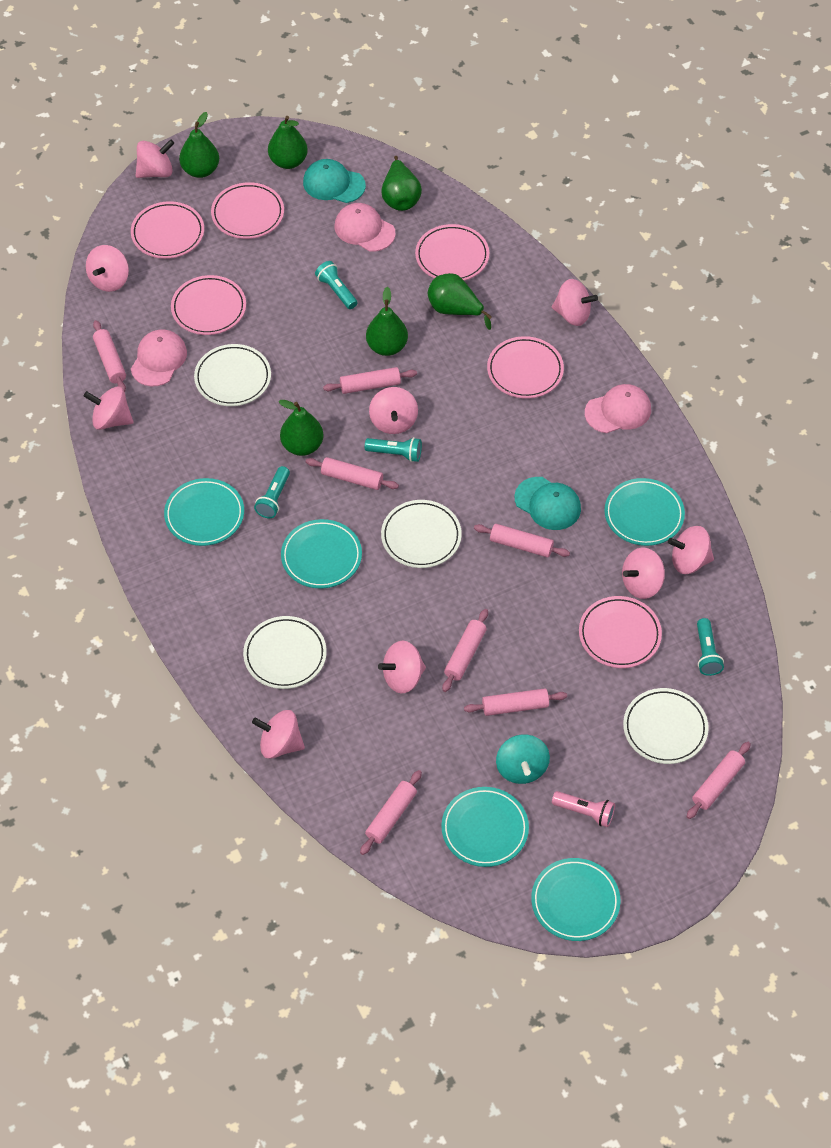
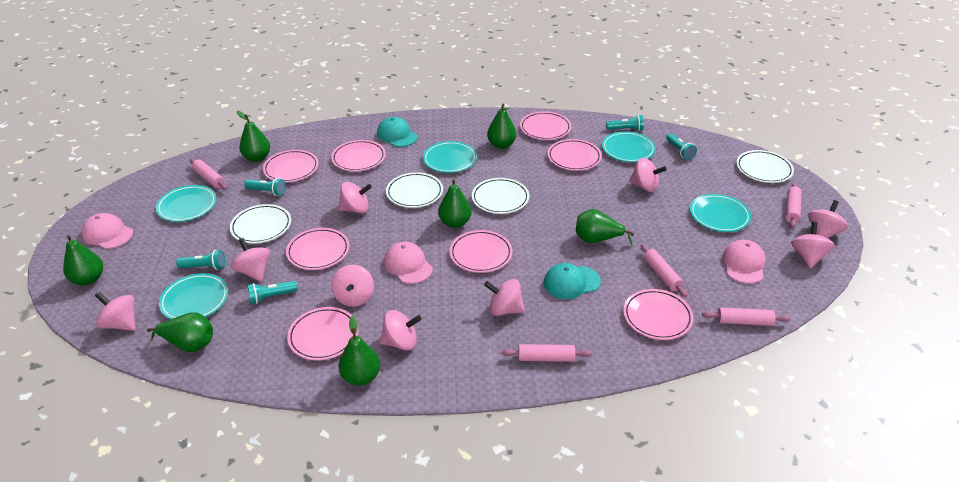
green pear: 6 -> 7
pink flashlight: 1 -> 0
pink plate: 6 -> 8
pink rolling pin: 8 -> 5
turquoise flashlight: 4 -> 5
turquoise spinning top: 1 -> 0

